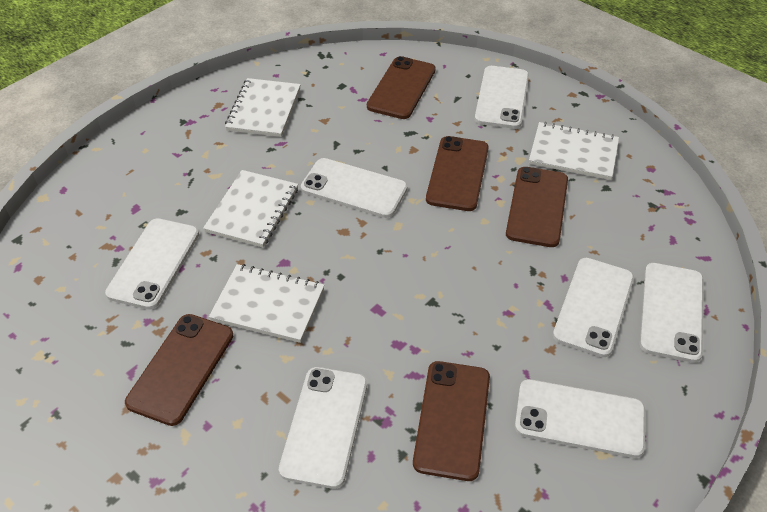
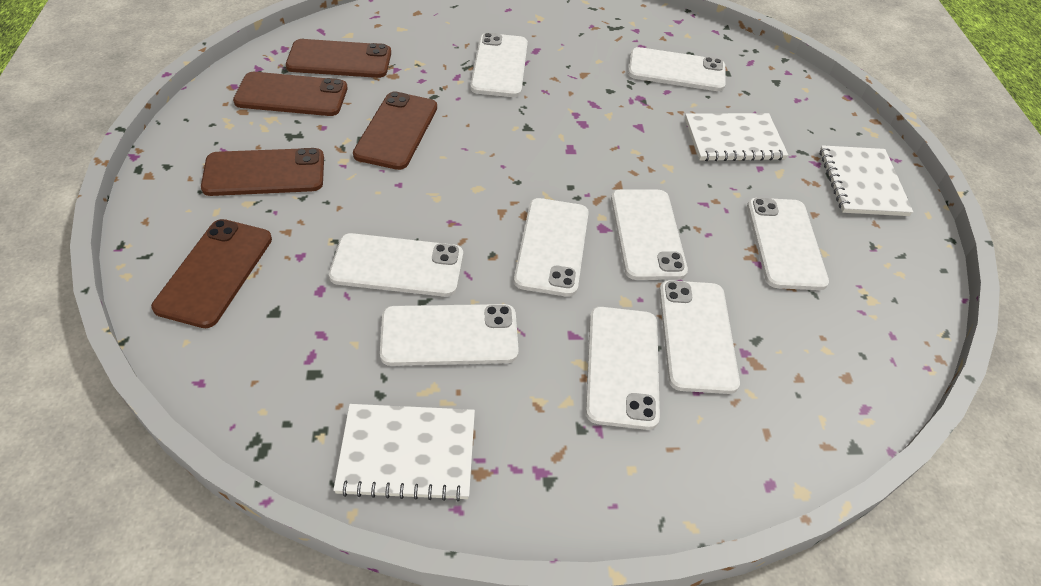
white notebook: 4 -> 3
white phone: 7 -> 9

